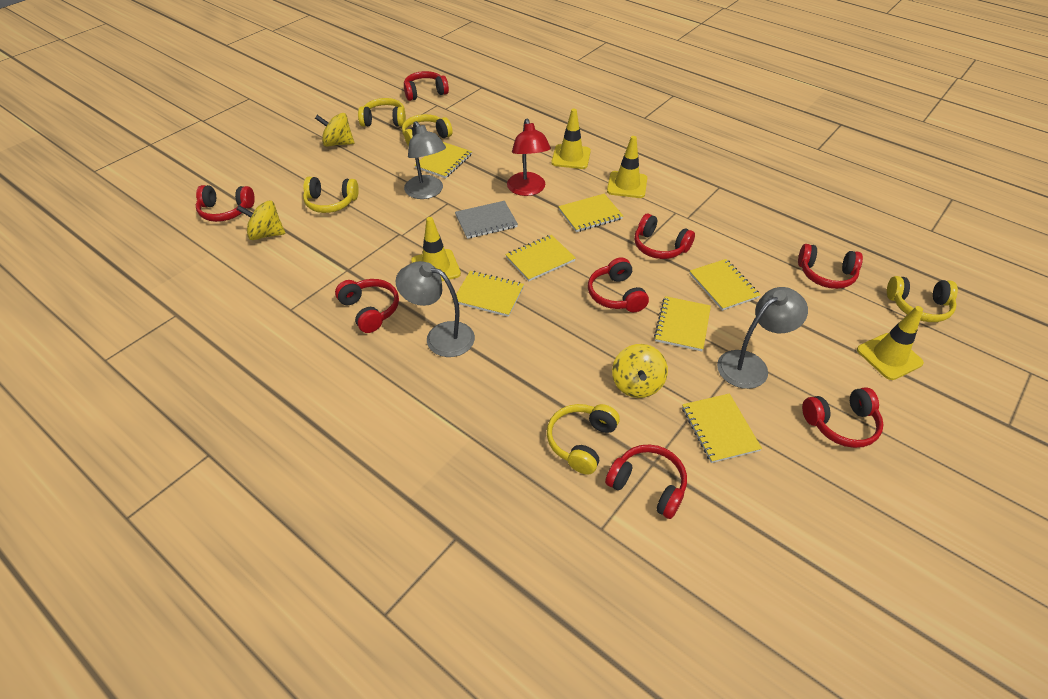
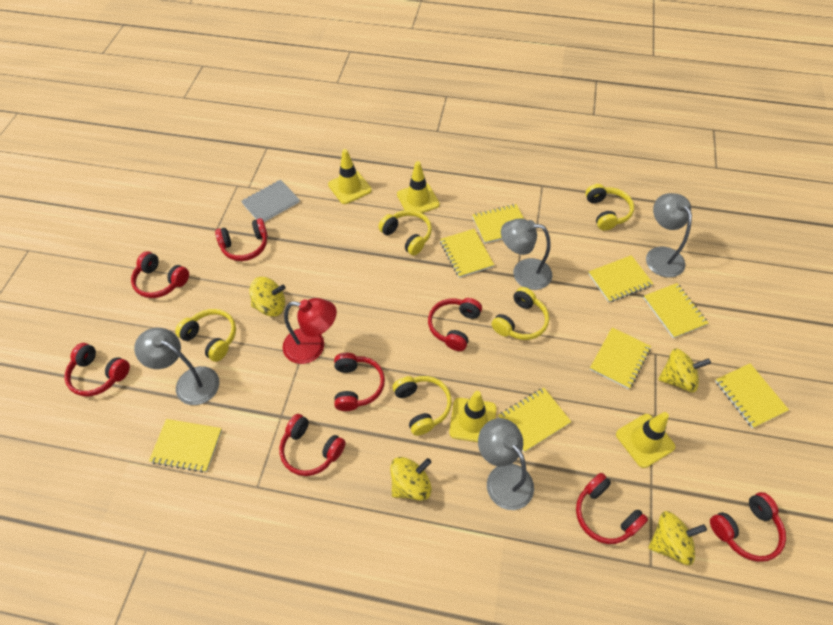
grey lamp: 3 -> 4
yellow notebook: 7 -> 8
yellow spinning top: 3 -> 4

